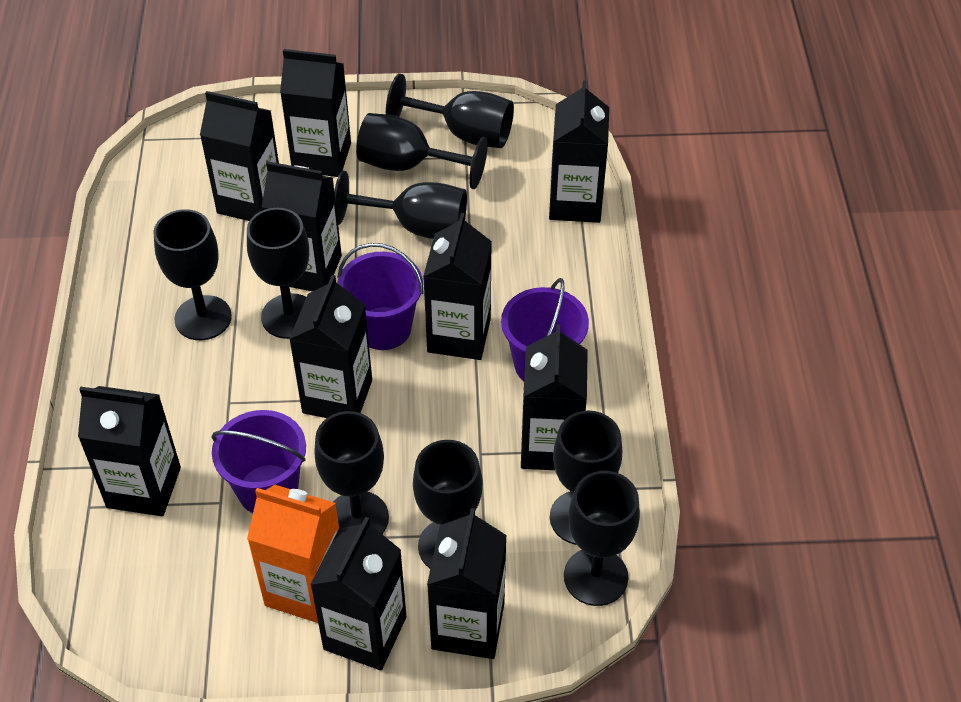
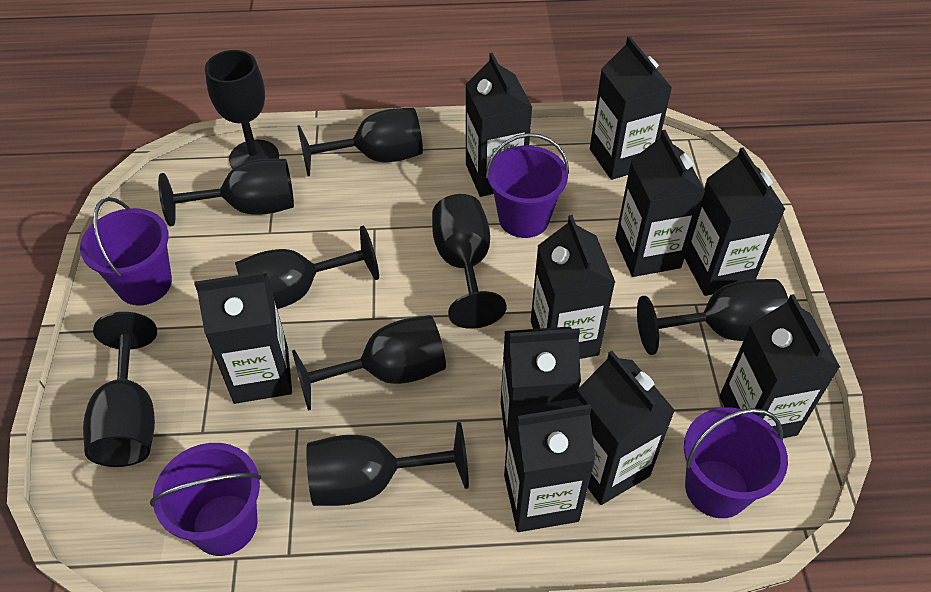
orange carton: 1 -> 0
purple bucket: 3 -> 4

